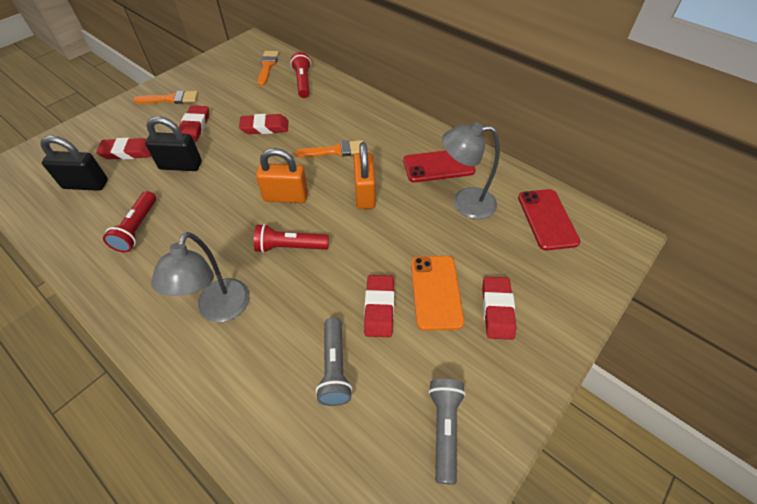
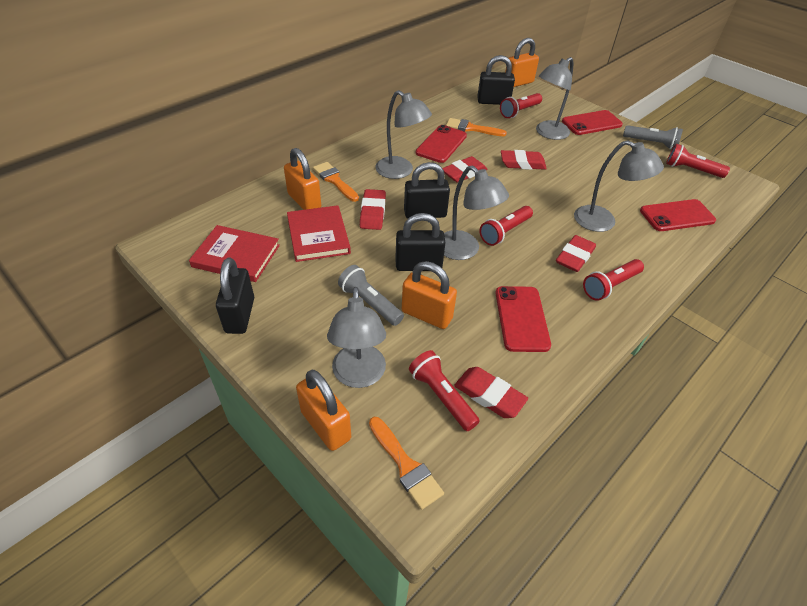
black padlock: 2 -> 4
grey lamp: 2 -> 5
orange padlock: 2 -> 4
orange phone: 1 -> 0
red book: 0 -> 2
red flashlight: 3 -> 5
red phone: 2 -> 4

